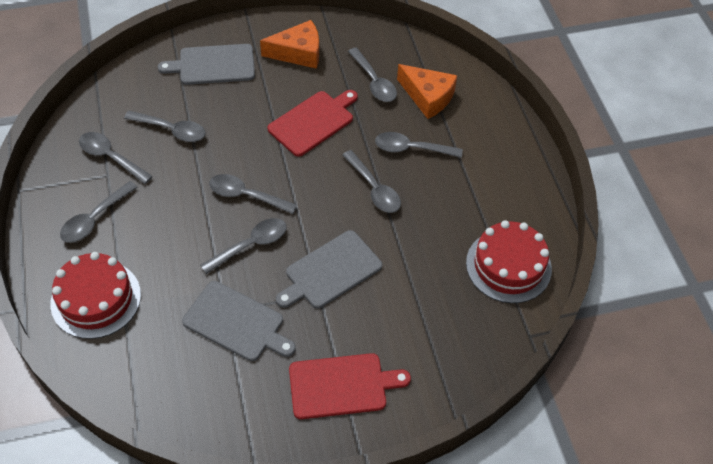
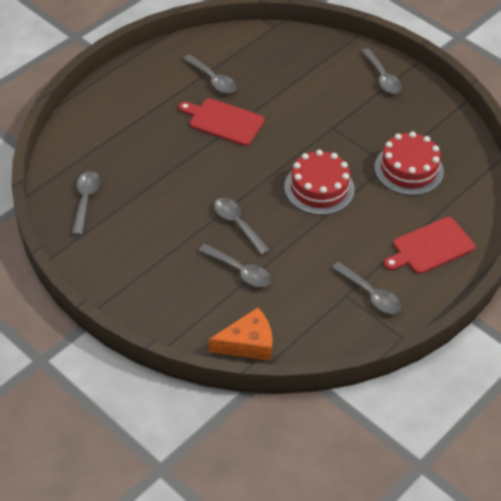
grey cutting board: 3 -> 0
grey spoon: 8 -> 6
orange cheese: 2 -> 1

